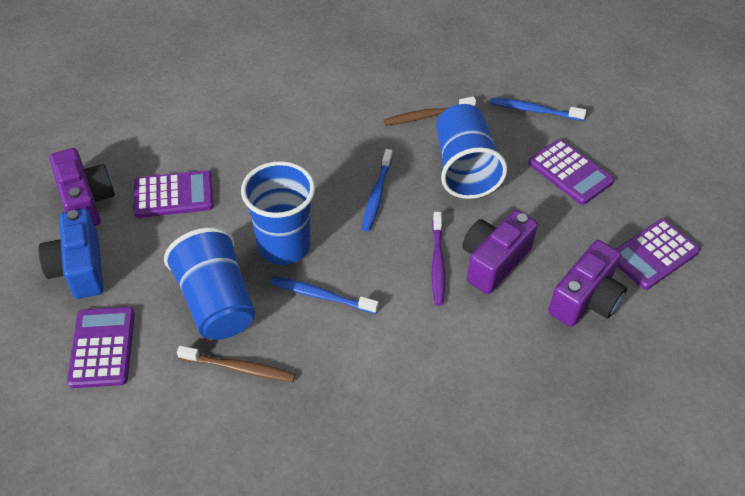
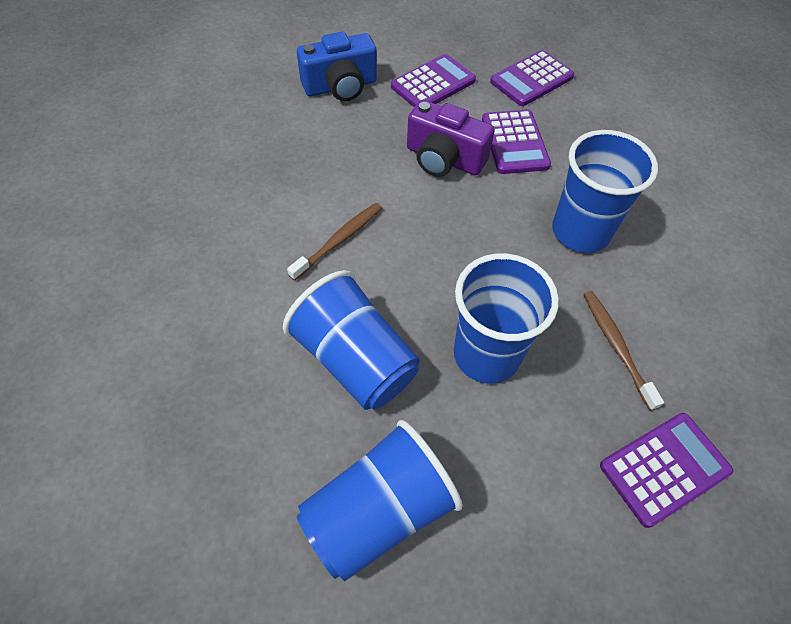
blue cup: 3 -> 4
blue toothbrush: 3 -> 0
purple camera: 3 -> 1
purple toothbrush: 1 -> 0

